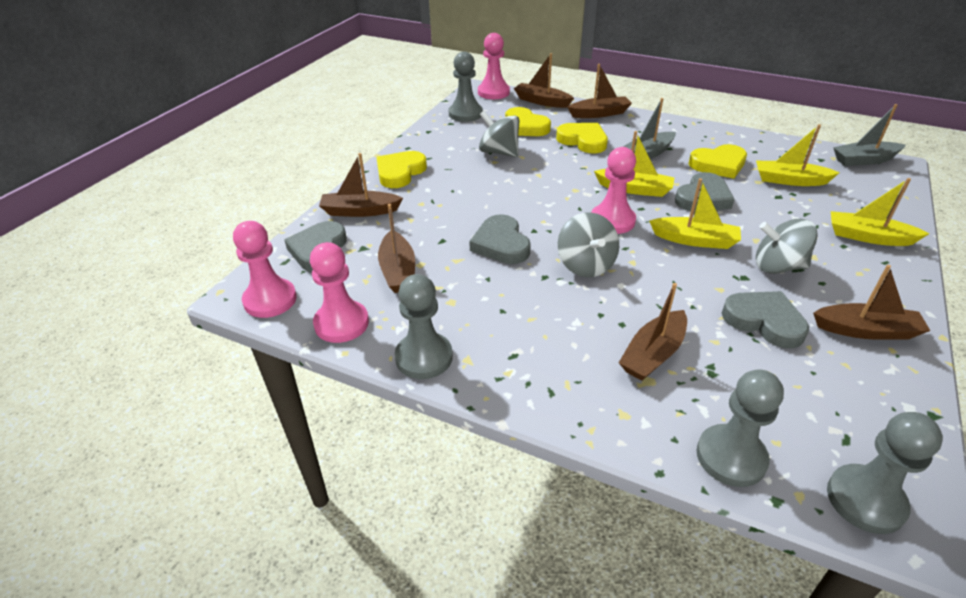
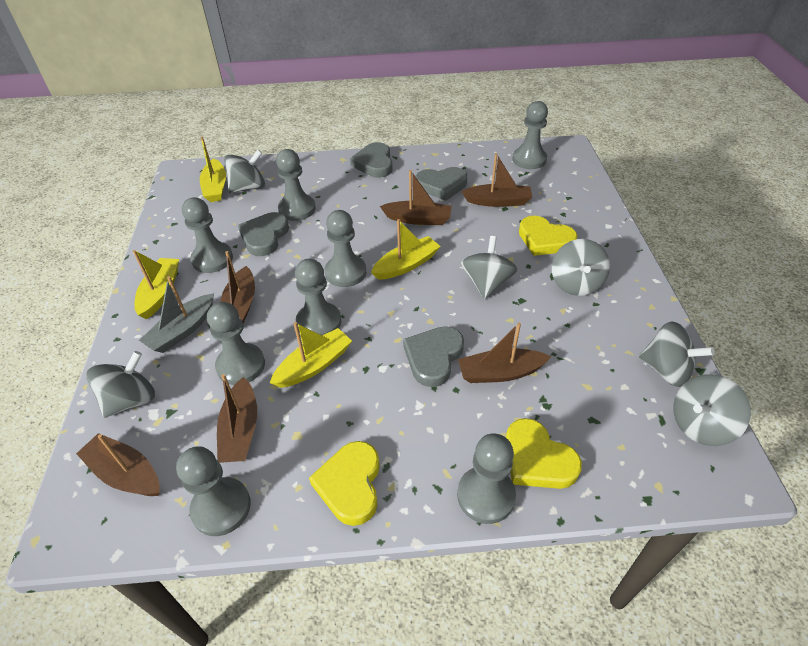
grey boat: 2 -> 1
grey pawn: 4 -> 8
grey spinning top: 3 -> 6
pink pawn: 4 -> 0
yellow heart: 4 -> 3

